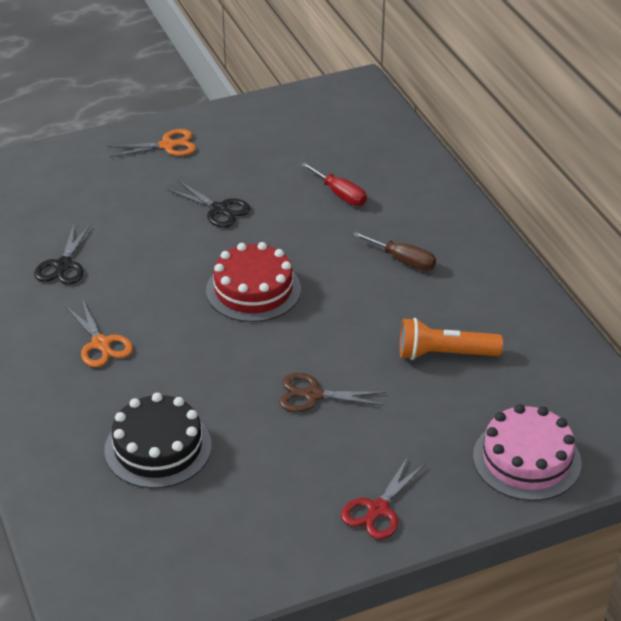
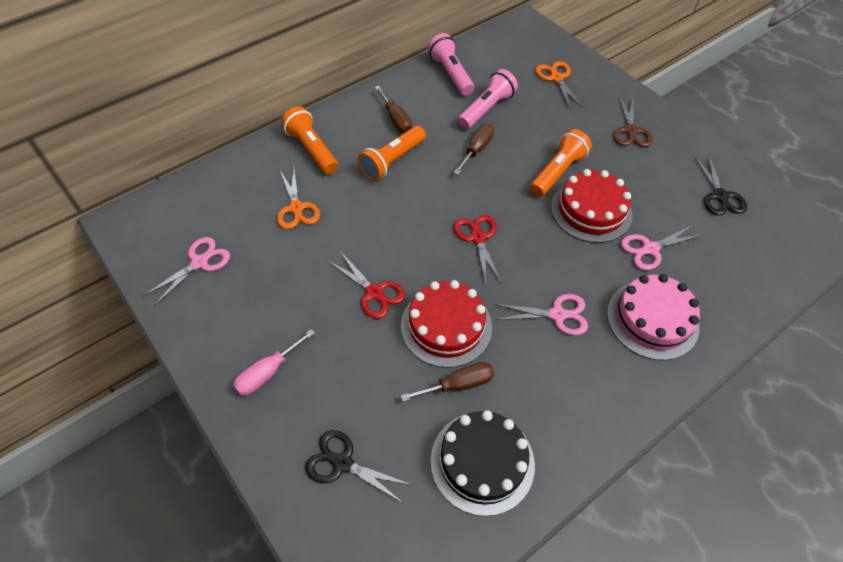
brown screwdriver: 1 -> 3
orange flashlight: 1 -> 3
pink flashlight: 0 -> 2
pink scissors: 0 -> 3
pink screwdriver: 0 -> 1
red cake: 1 -> 2
red scissors: 1 -> 2
red screwdriver: 1 -> 0

